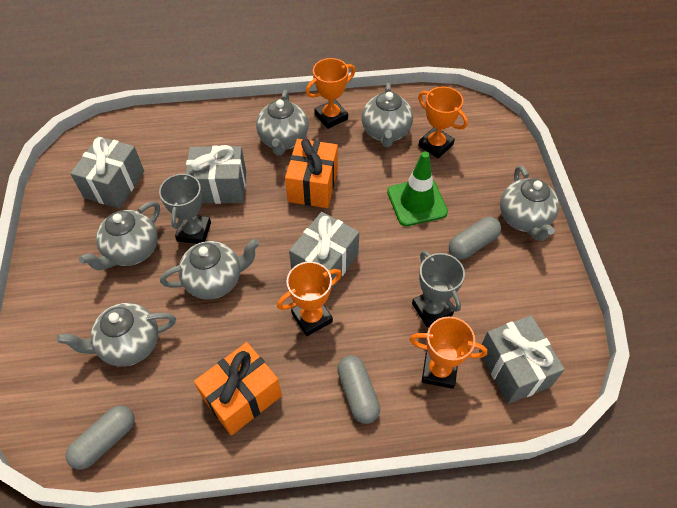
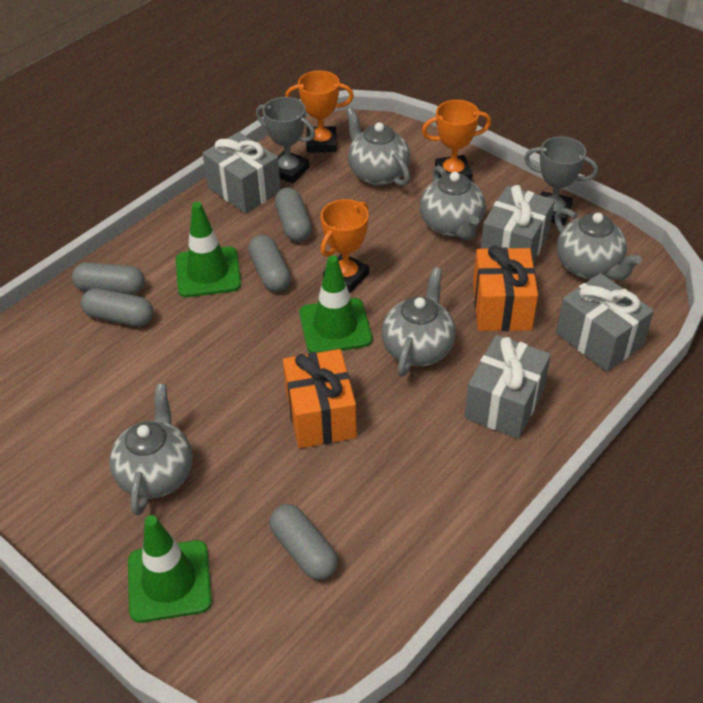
green traffic cone: 1 -> 3
grey capsule: 3 -> 5
grey teapot: 6 -> 5
orange trophy: 4 -> 3

